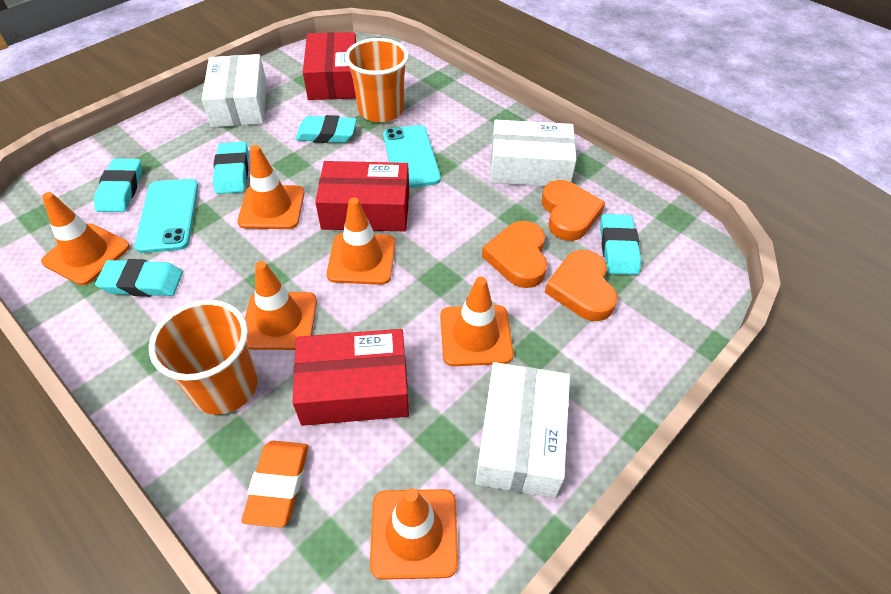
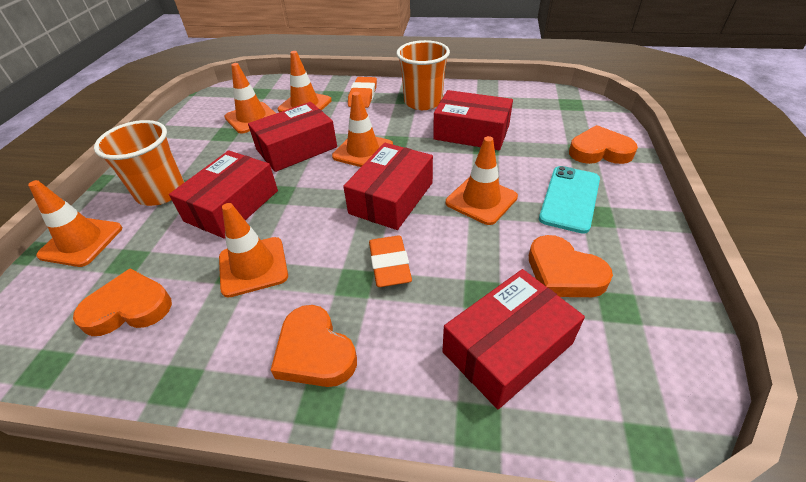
orange eraser: 1 -> 2
orange heart: 3 -> 4
red box: 3 -> 5
turquoise eraser: 5 -> 0
turquoise phone: 2 -> 1
white box: 3 -> 0

